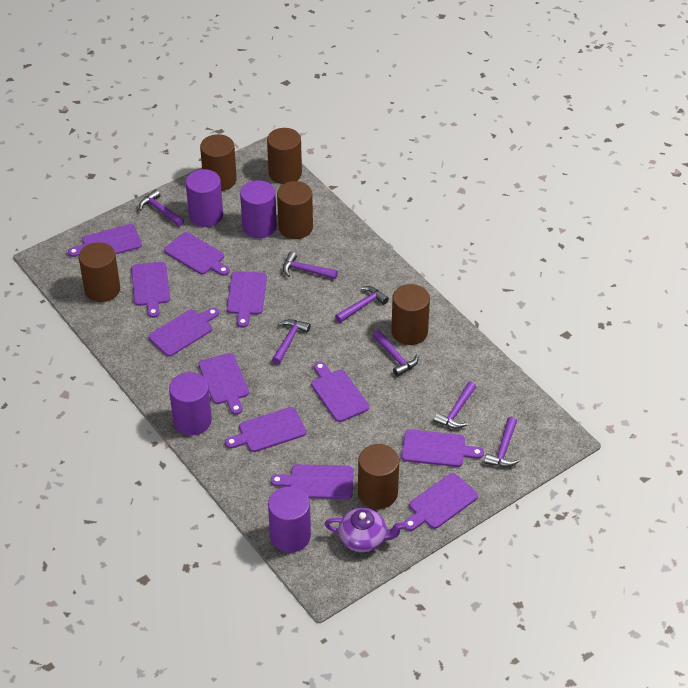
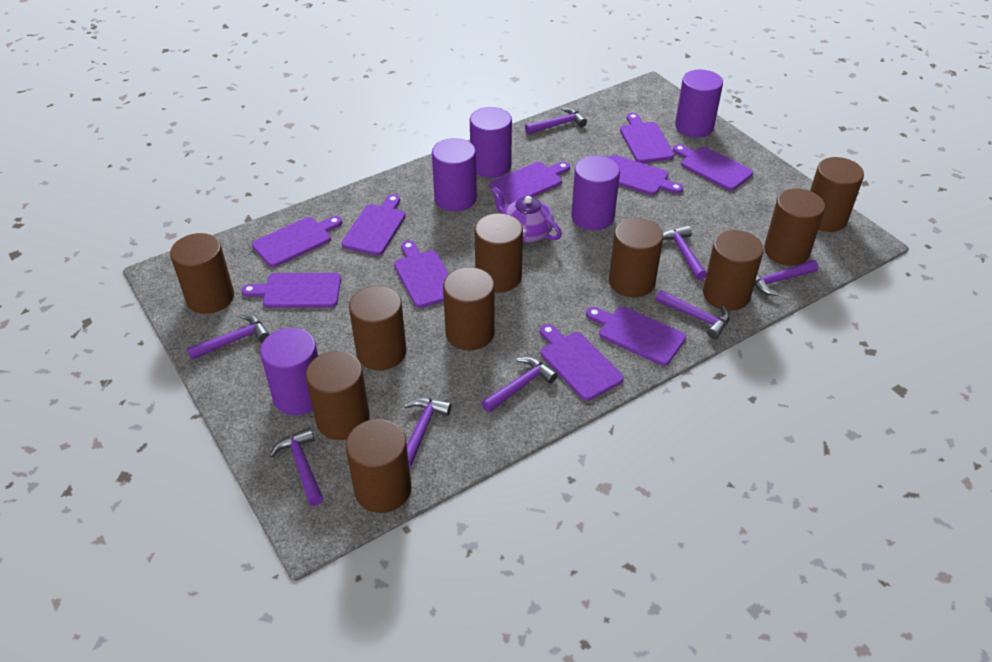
brown cylinder: 6 -> 10
purple cutting board: 11 -> 10
purple cylinder: 4 -> 5
purple hammer: 7 -> 8

